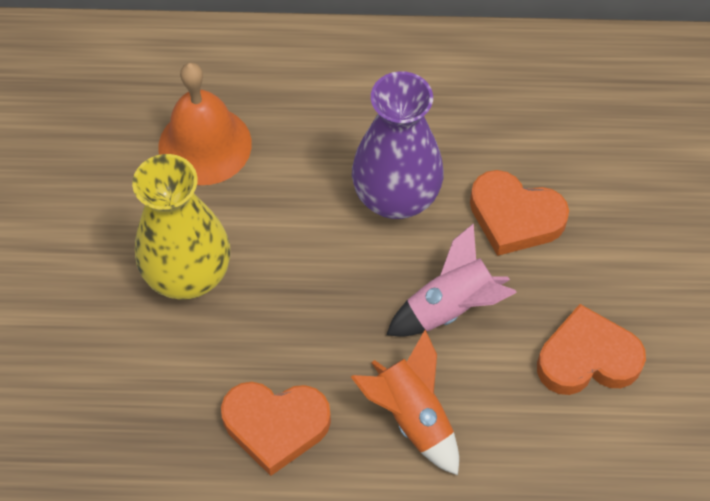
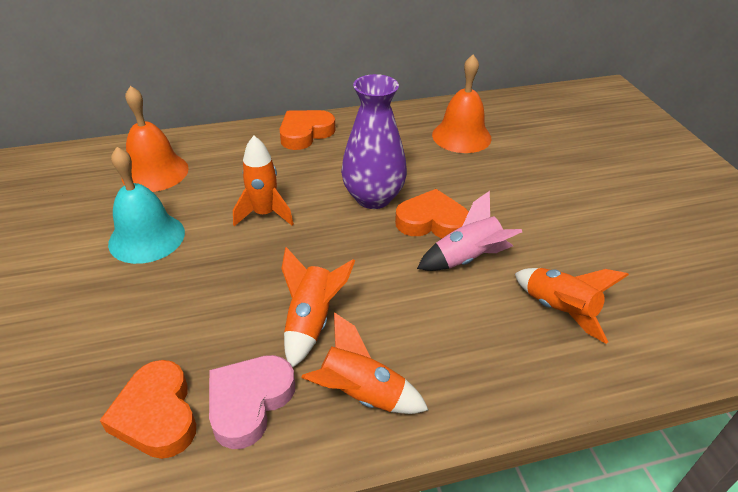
orange bell: 1 -> 2
orange rocket: 1 -> 4
pink heart: 0 -> 1
turquoise bell: 0 -> 1
yellow vase: 1 -> 0

